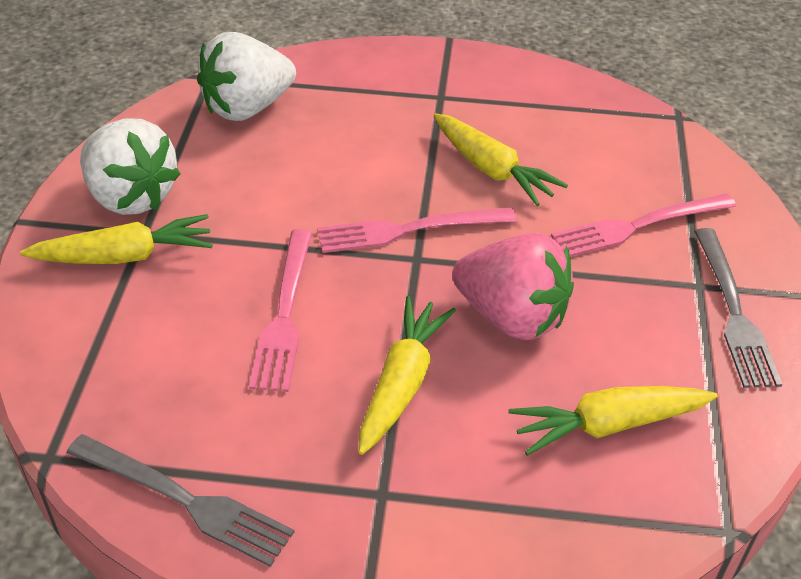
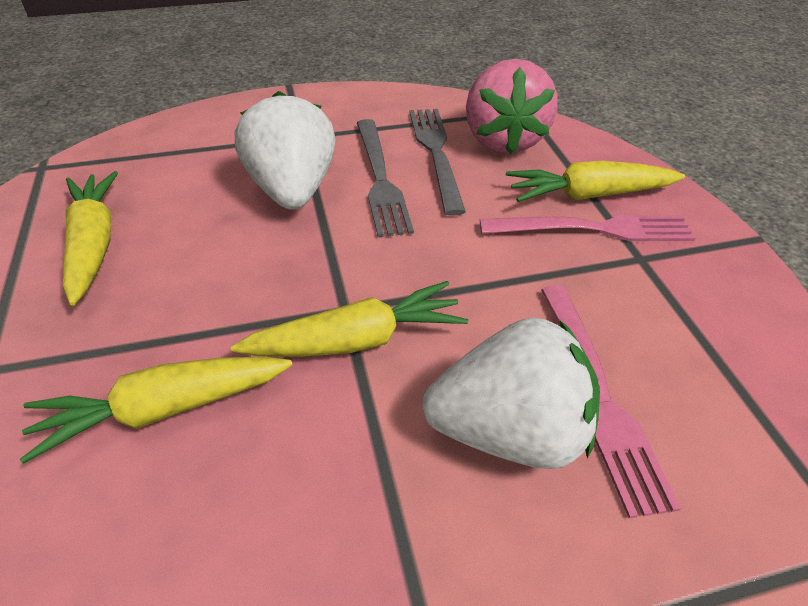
pink fork: 3 -> 2

